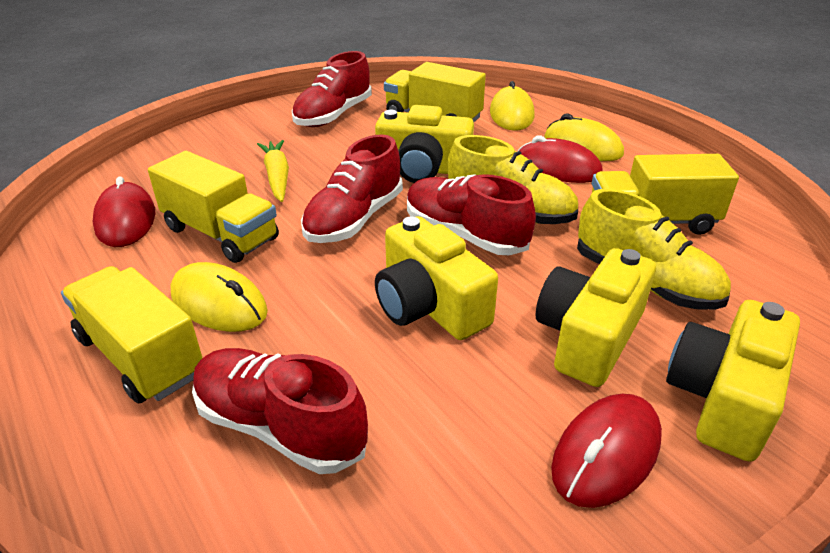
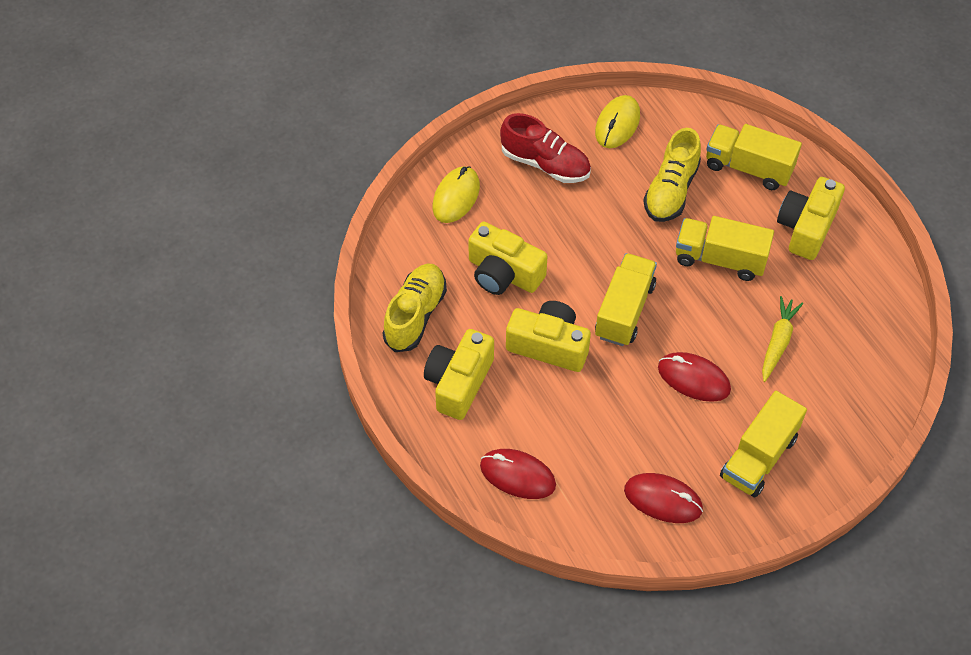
red shoe: 4 -> 1
yellow mouse: 3 -> 2

